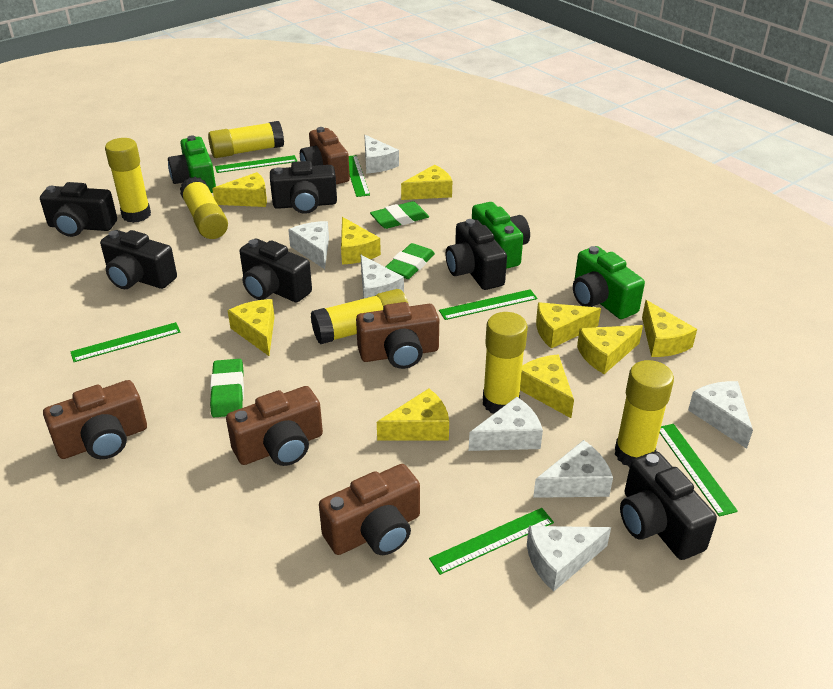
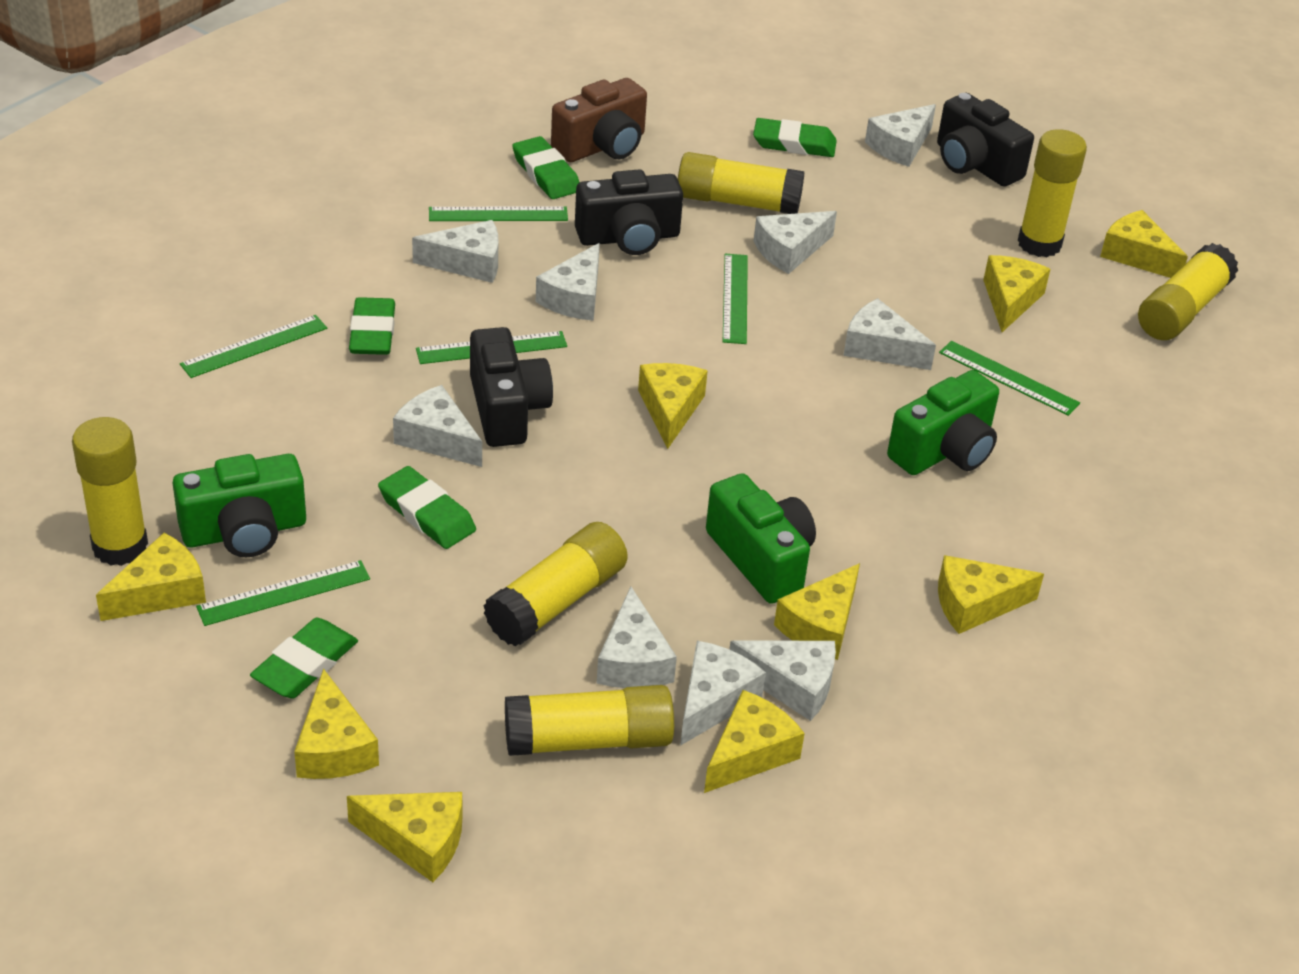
black camera: 6 -> 3
brown camera: 5 -> 1
green eraser: 3 -> 5
white cheese: 7 -> 9

